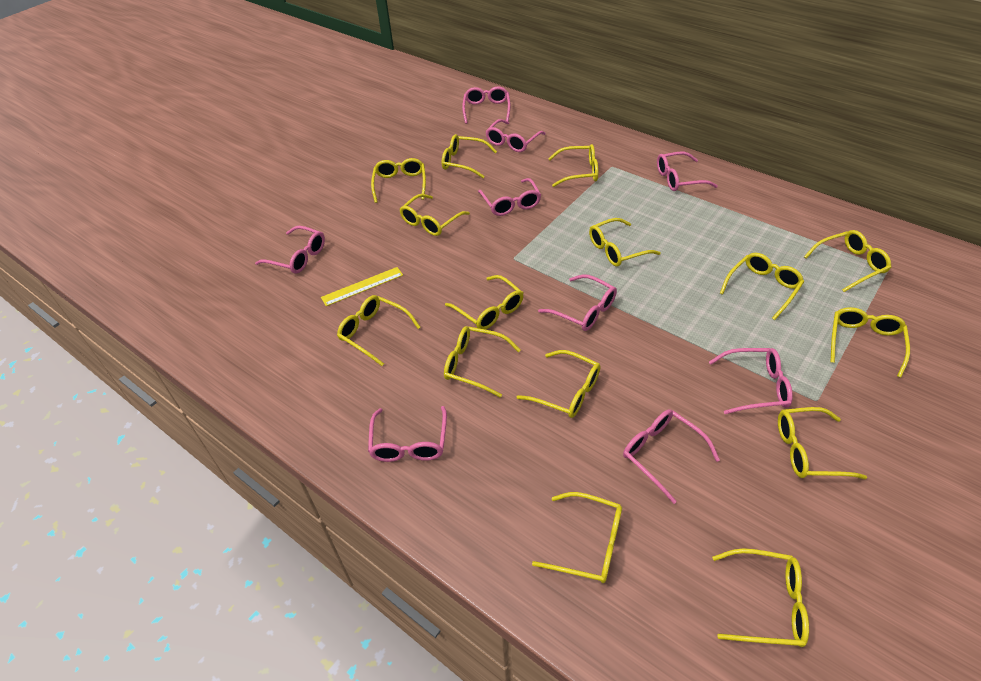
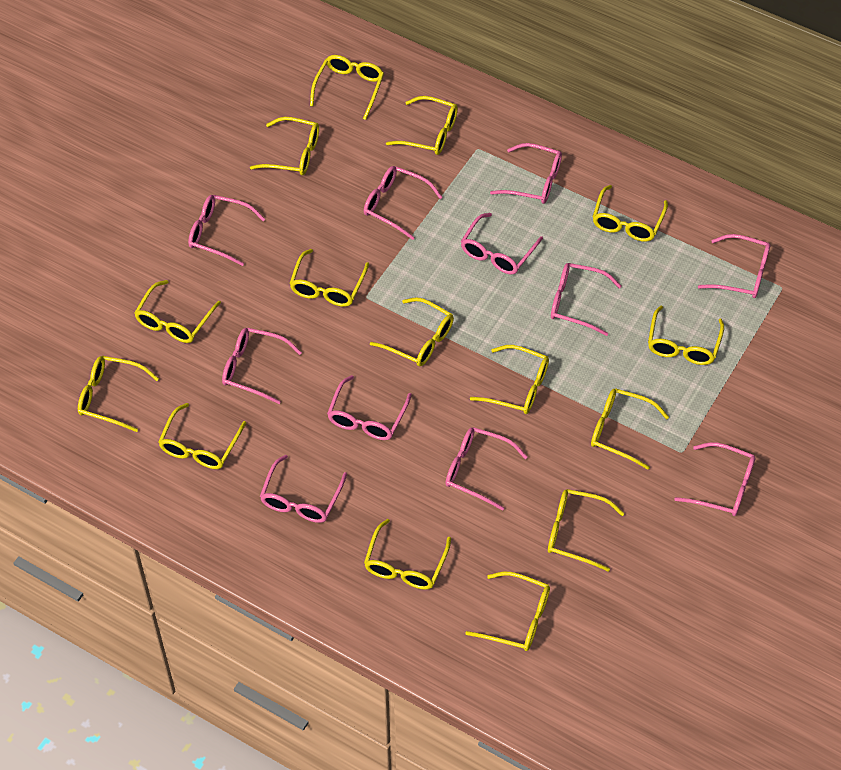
pink glasses: 9 -> 11
yellow ruler: 1 -> 0

